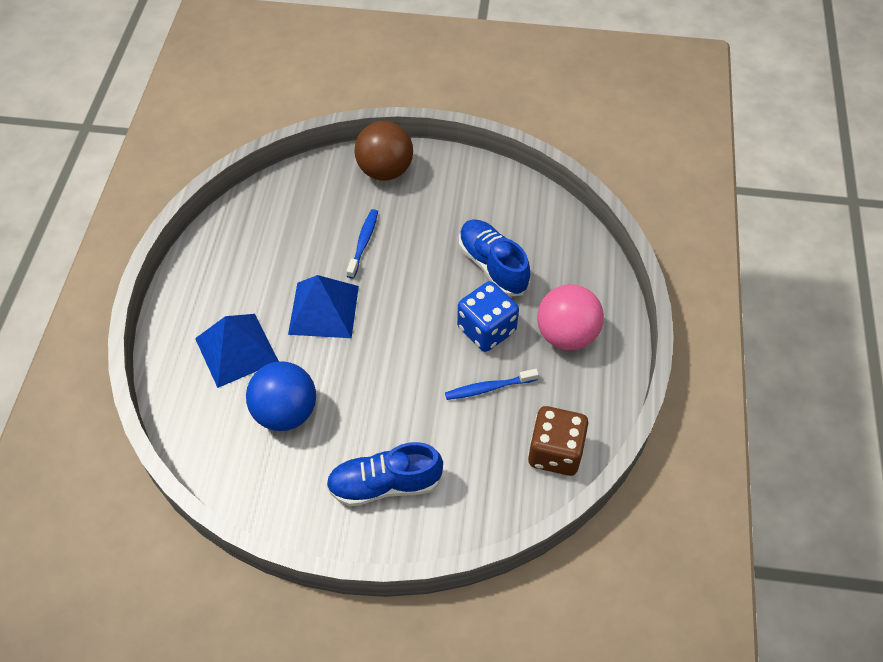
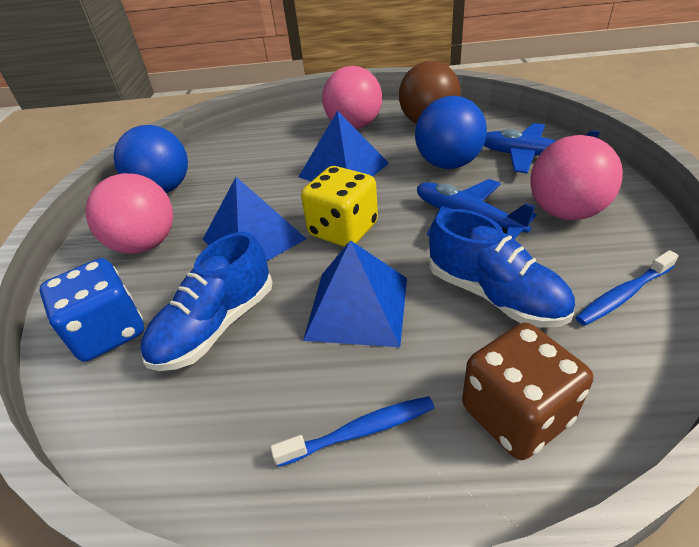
blue ball: 1 -> 2
blue plane: 0 -> 2
blue pyramid: 2 -> 3
pink ball: 1 -> 3
yellow dice: 0 -> 1

